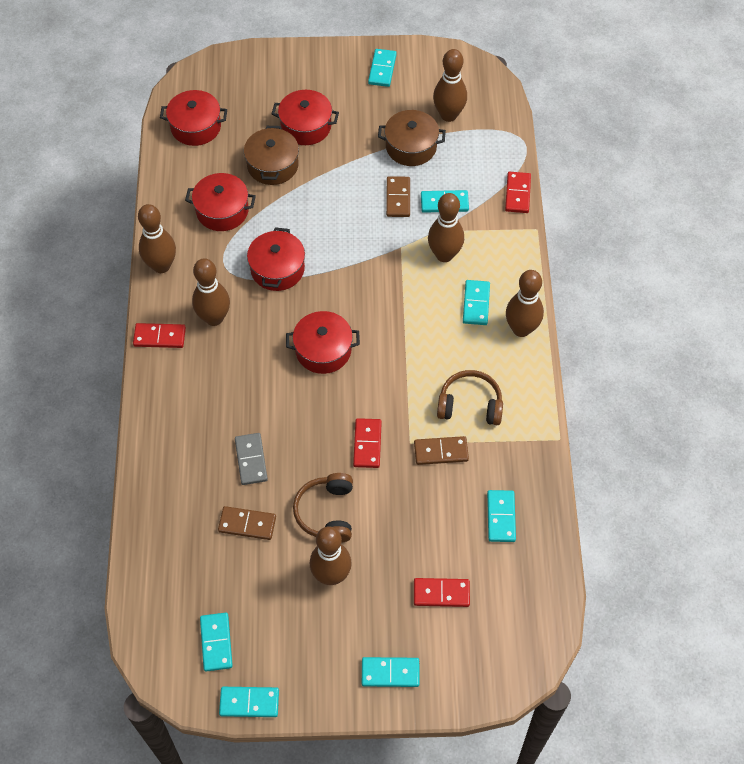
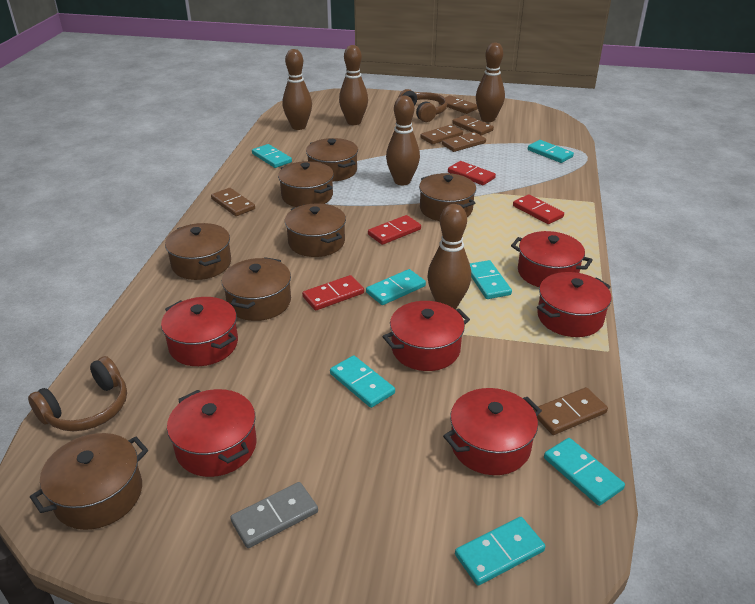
brown bowling pin: 6 -> 5
brown domino: 3 -> 6
brown pot: 2 -> 7
red pot: 5 -> 6

